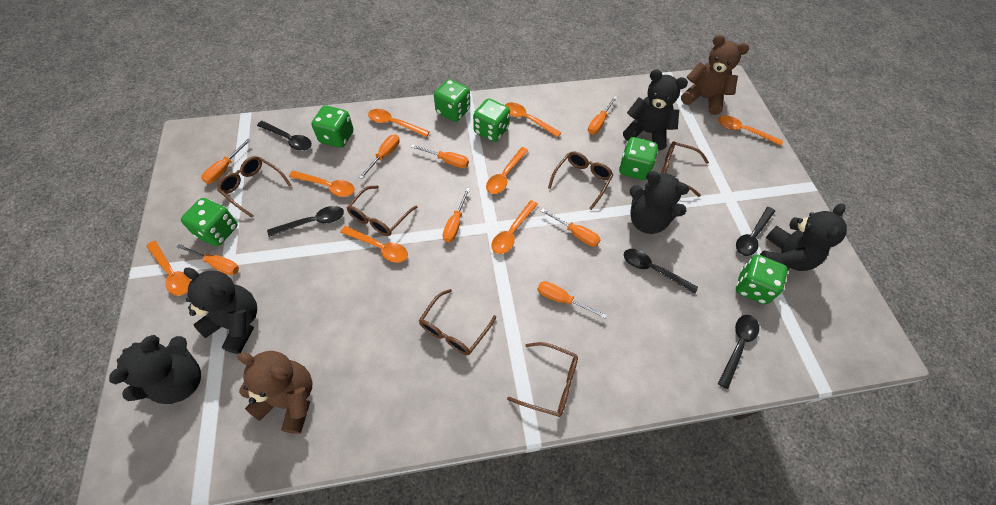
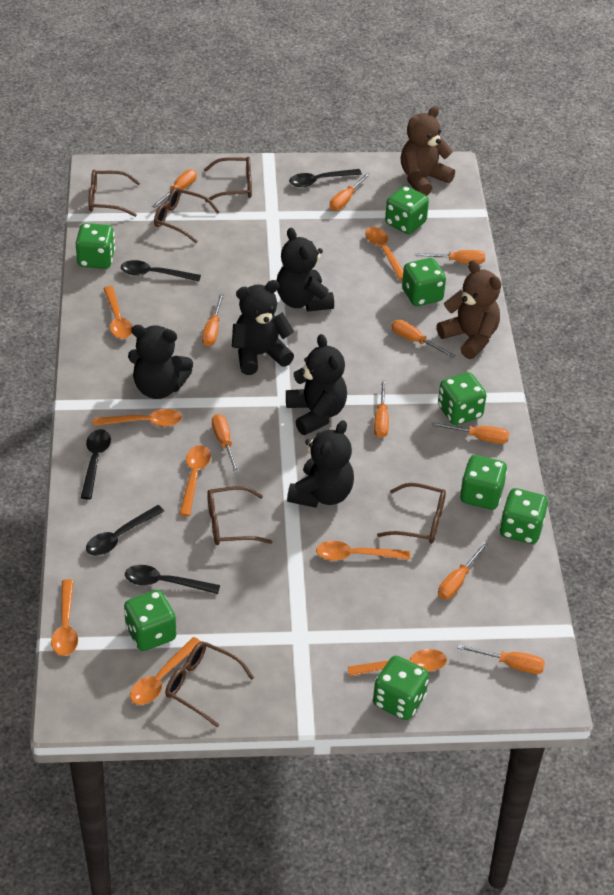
green dice: 6 -> 8
orange screwdriver: 8 -> 10

